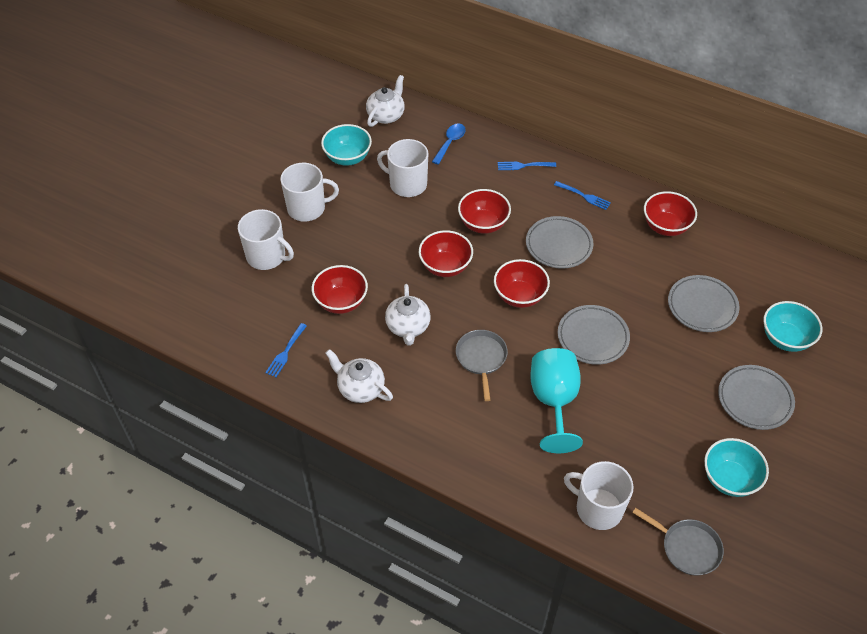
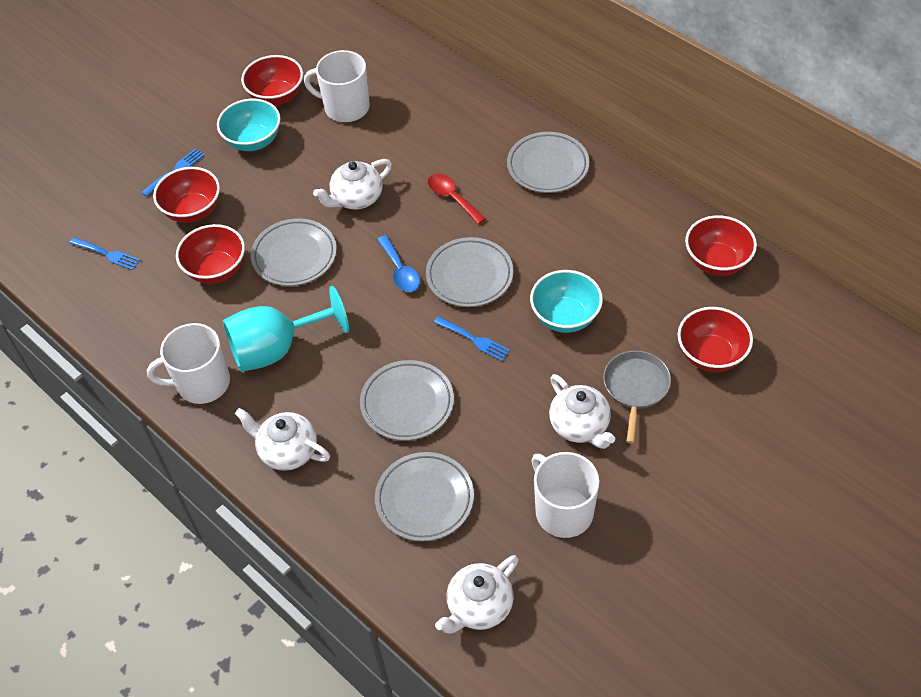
grey pan: 2 -> 1
grey plate: 4 -> 5
red spoon: 0 -> 1
turquoise bowl: 3 -> 2
white mug: 4 -> 3
white teapot: 3 -> 4

